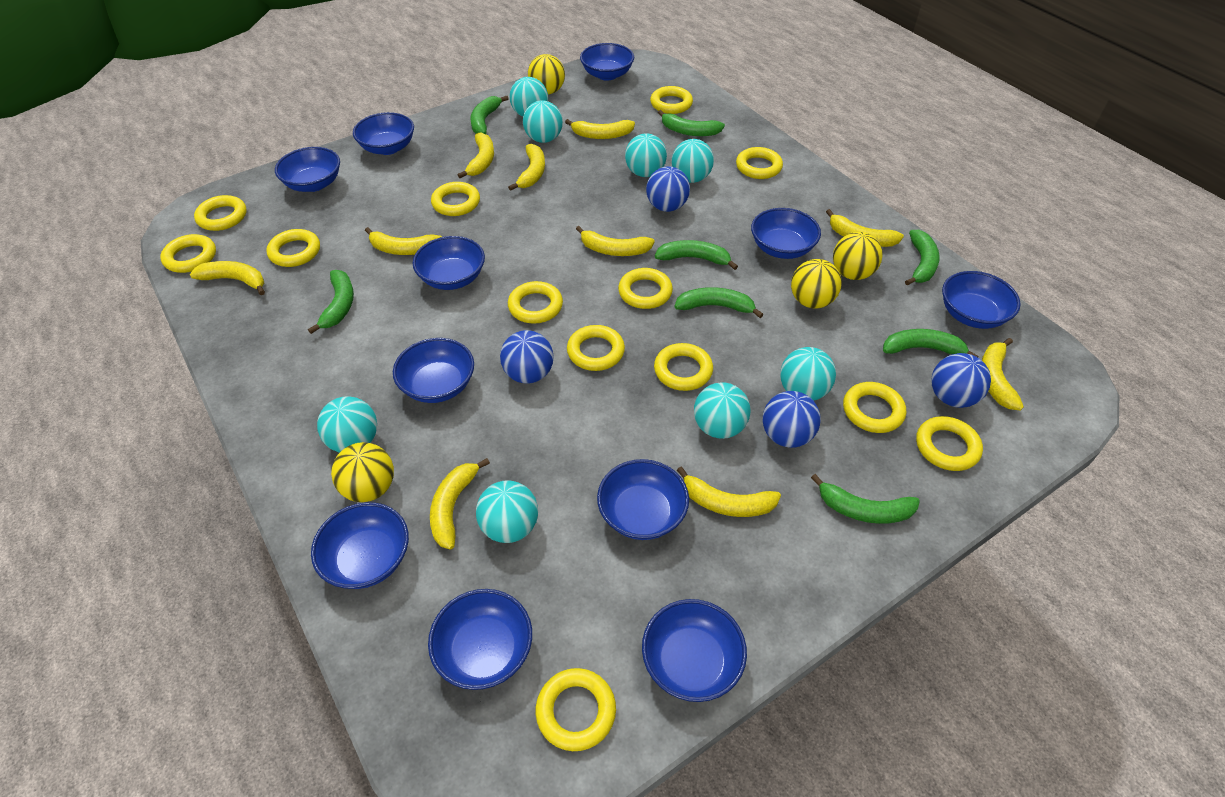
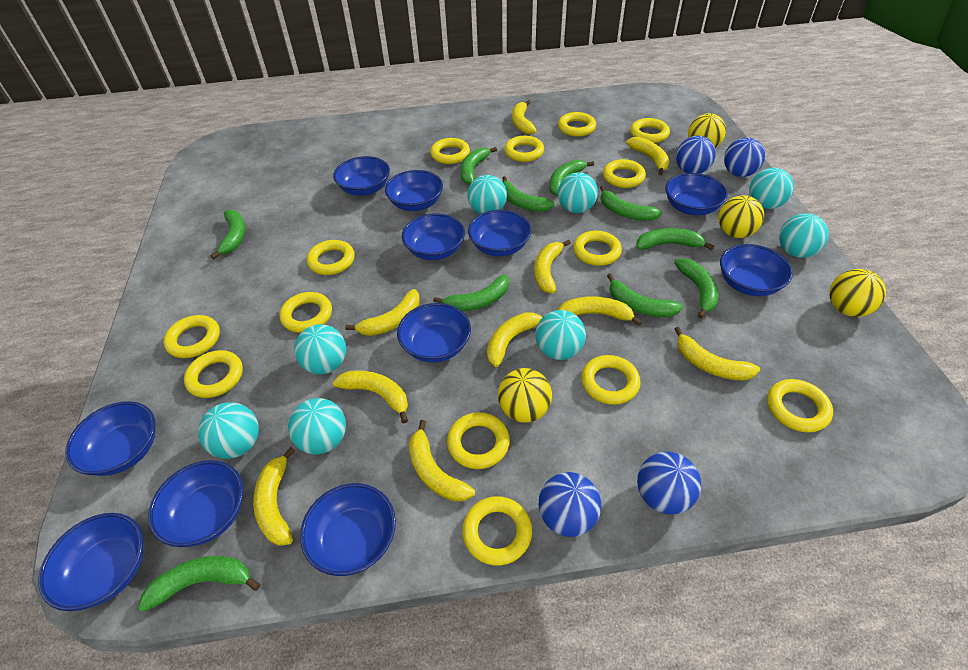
green banana: 8 -> 10
yellow ring: 13 -> 14

